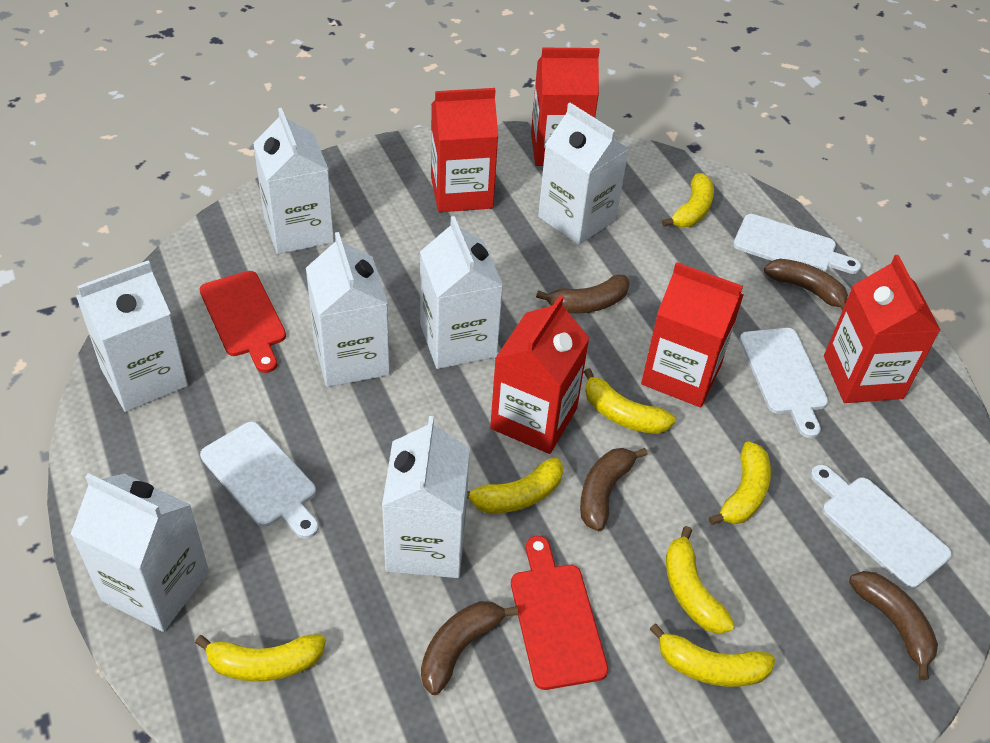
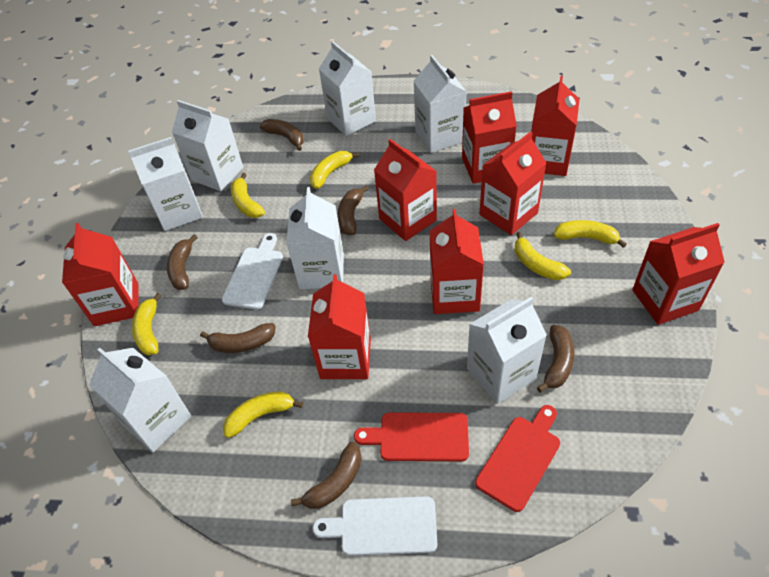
brown banana: 5 -> 6
red carton: 5 -> 8
white cutting board: 4 -> 2
yellow banana: 7 -> 6

